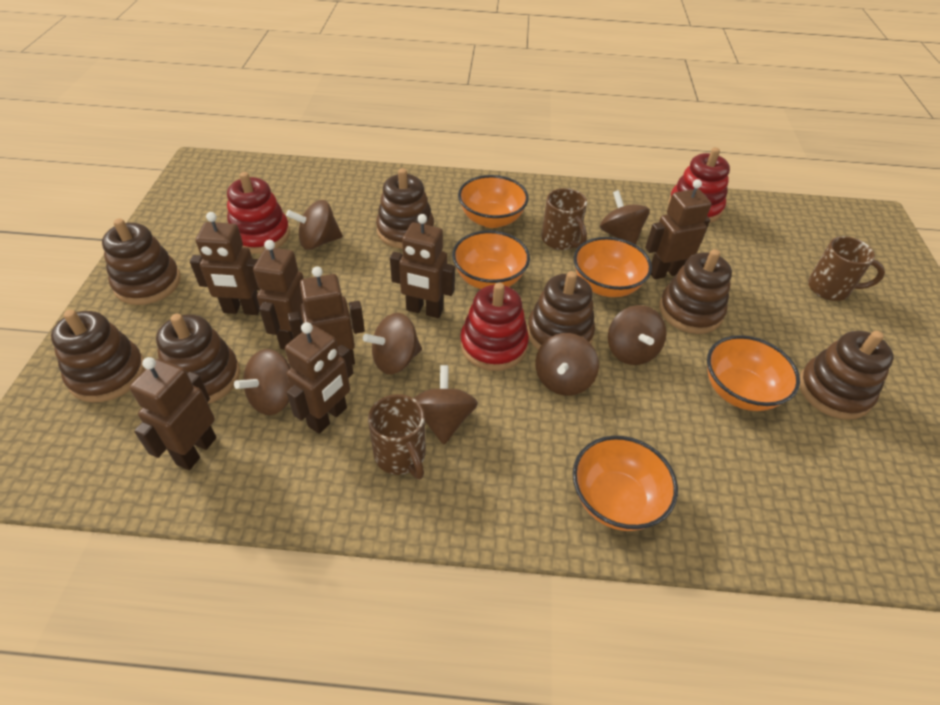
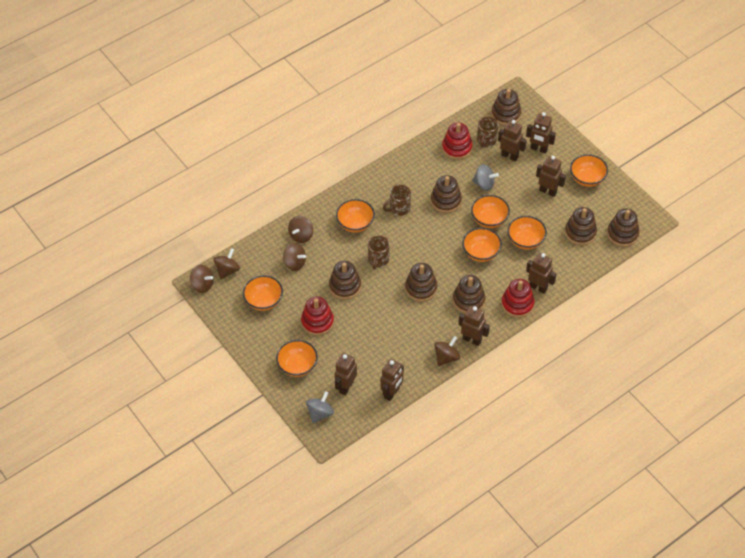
brown spinning top: 7 -> 5
grey spinning top: 0 -> 2
orange bowl: 5 -> 7

